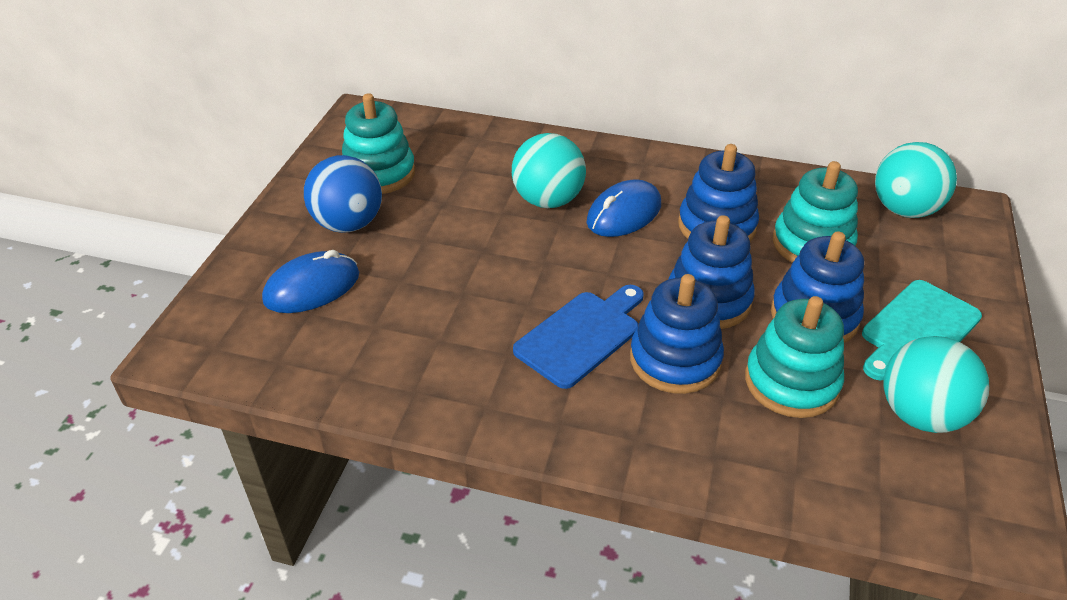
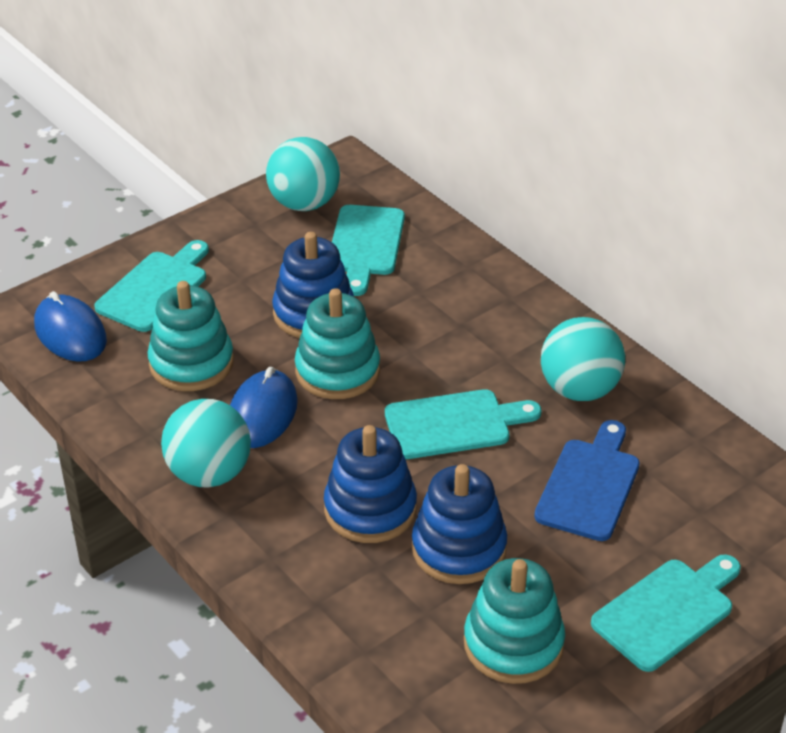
blue ball: 1 -> 0
blue stacking toy: 4 -> 3
turquoise cutting board: 1 -> 4

